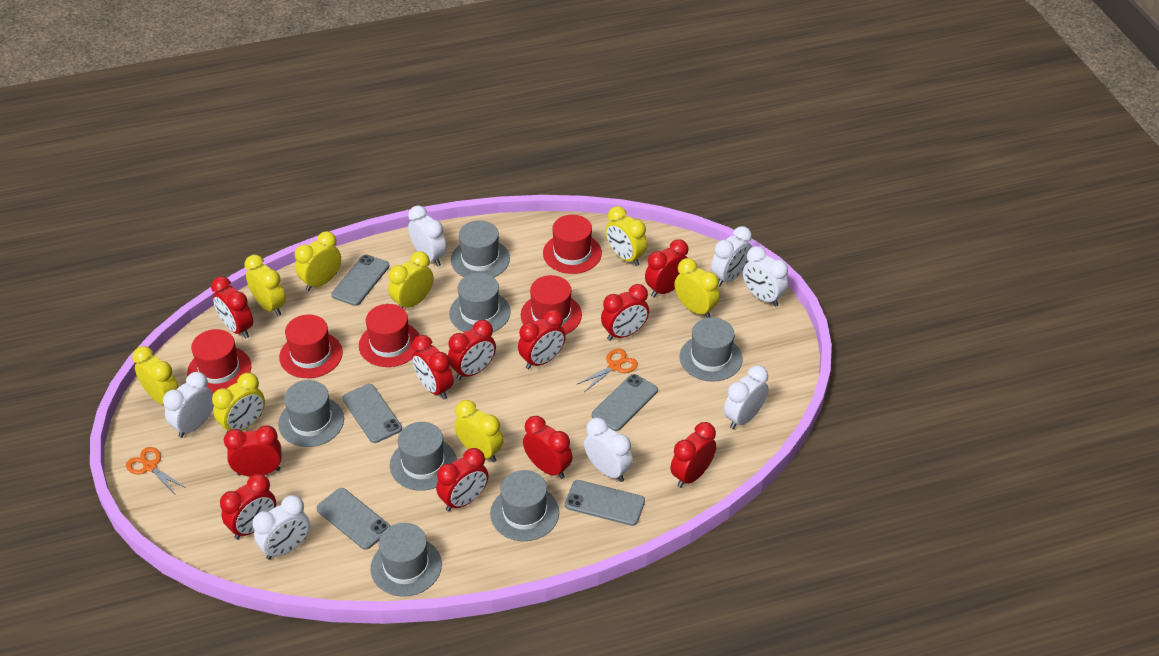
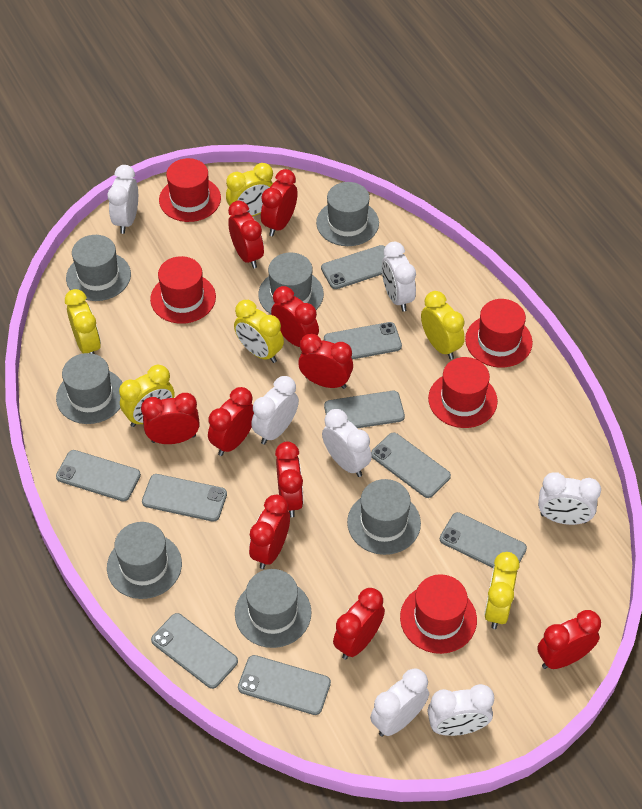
grey phone: 5 -> 9
orange scissors: 2 -> 0
red clock: 11 -> 10
yellow clock: 8 -> 6

